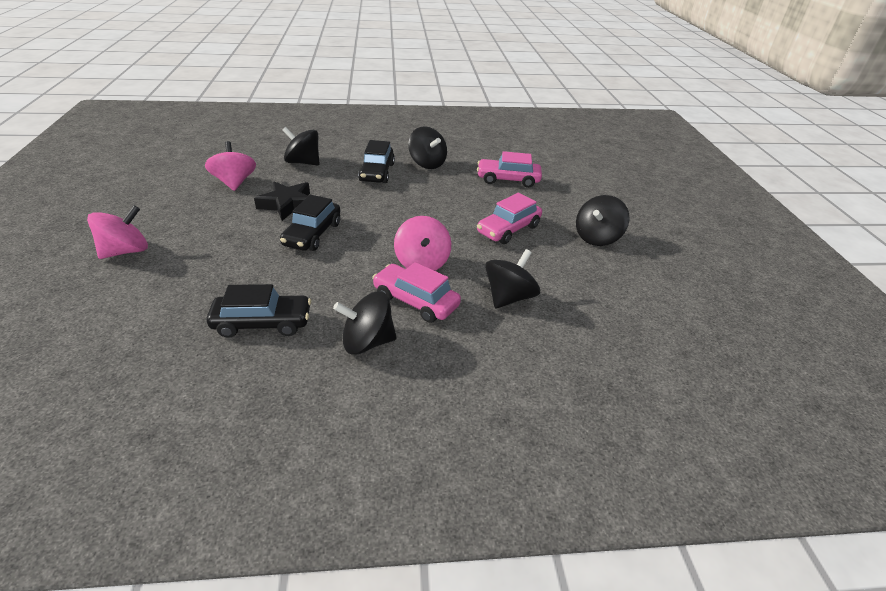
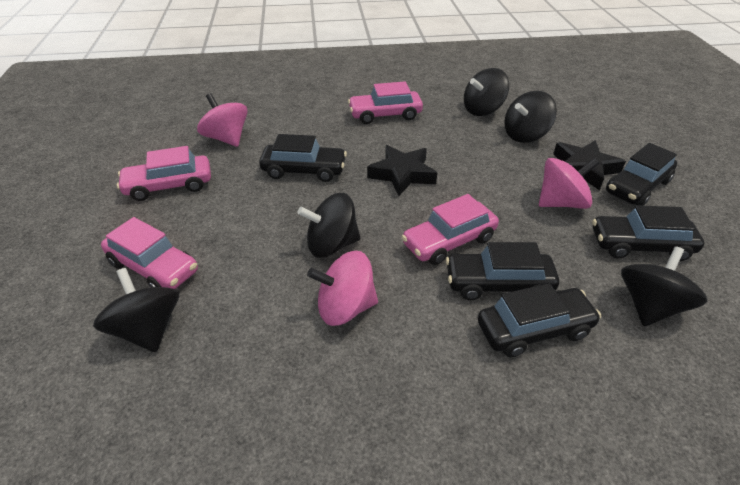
black car: 3 -> 5
black star: 1 -> 2
pink car: 3 -> 4

